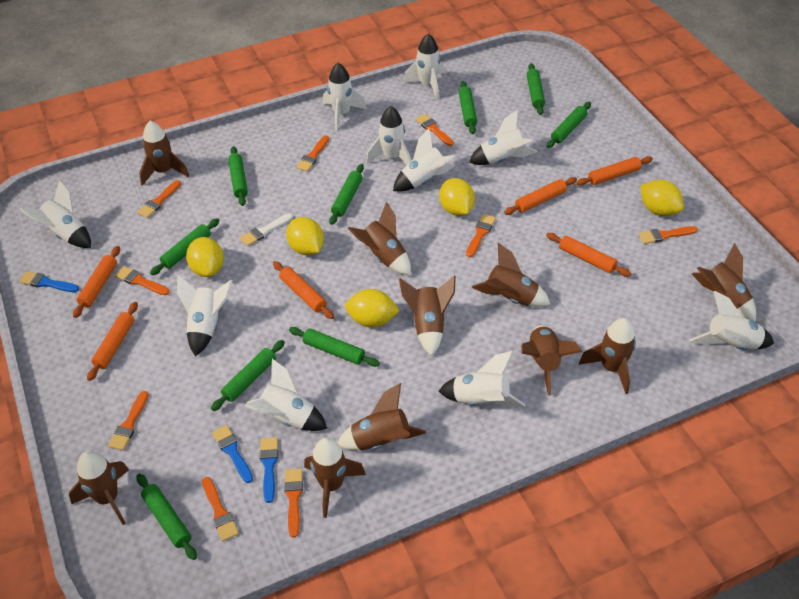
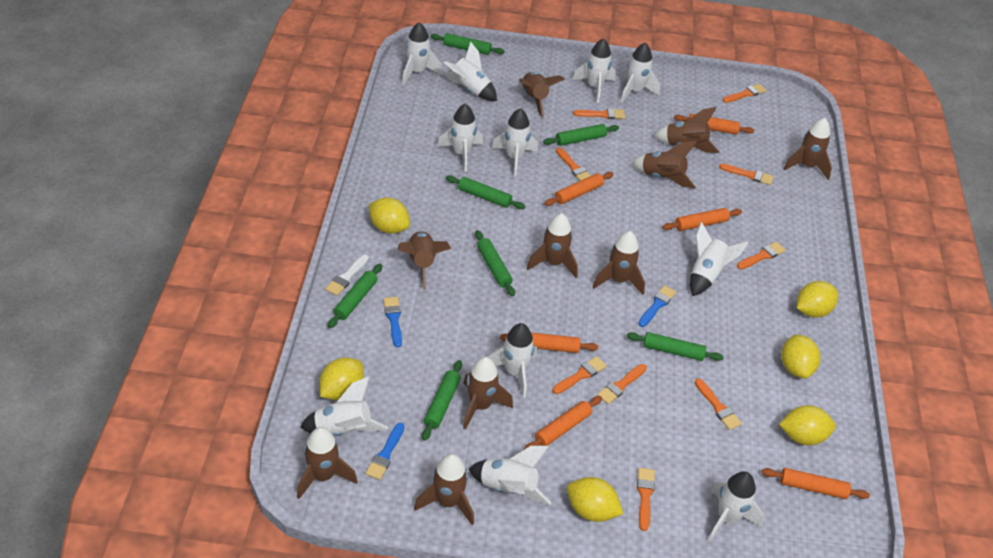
green rolling pin: 9 -> 7
white rocket: 10 -> 11
yellow lemon: 5 -> 6

